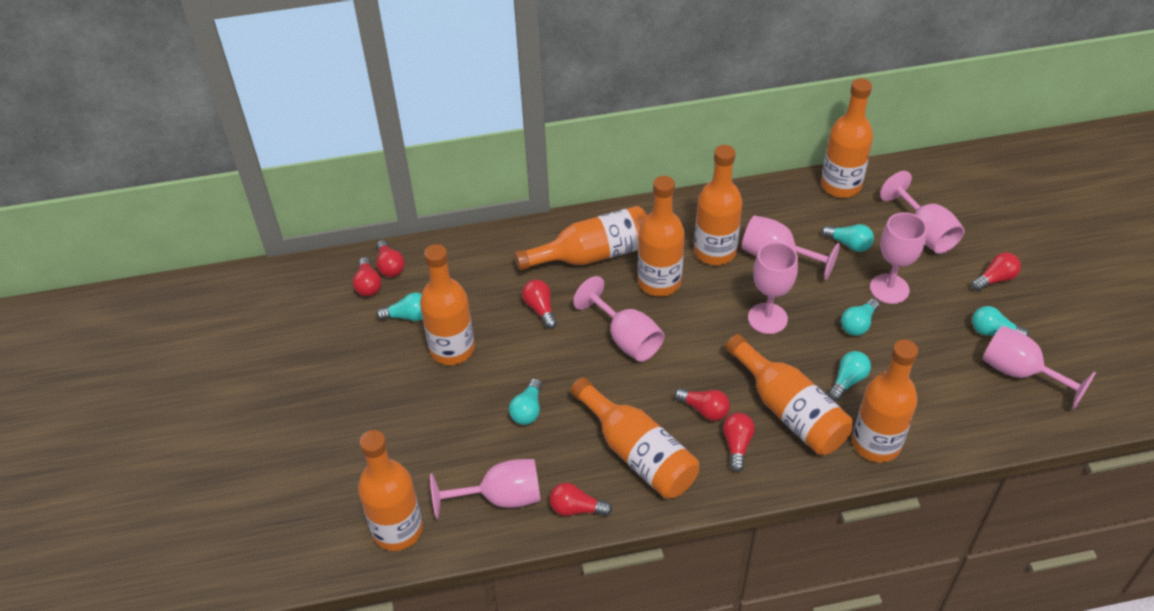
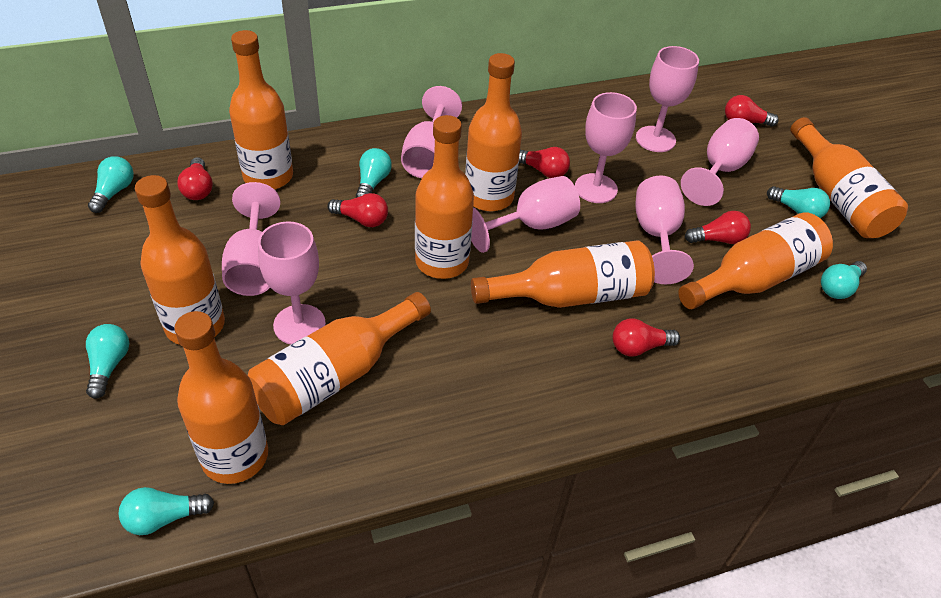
pink goblet: 7 -> 8
red light bulb: 7 -> 6

